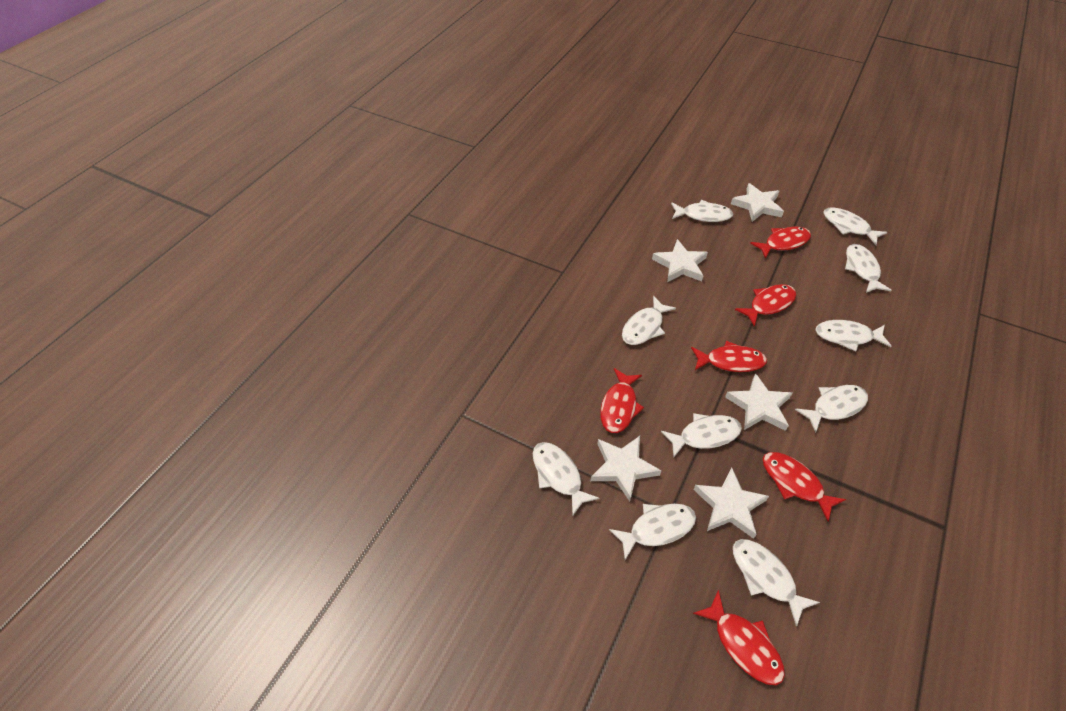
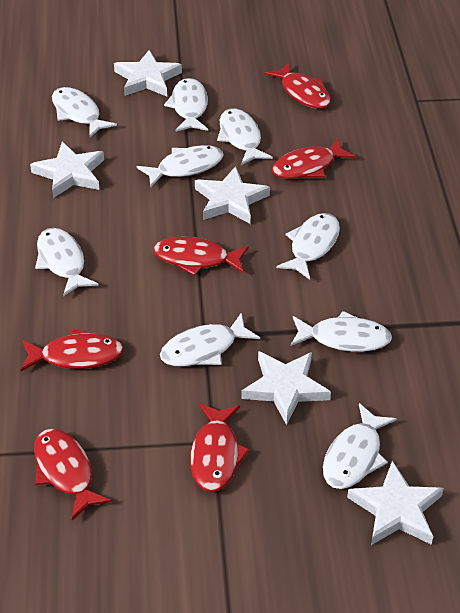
white fish: 10 -> 9

